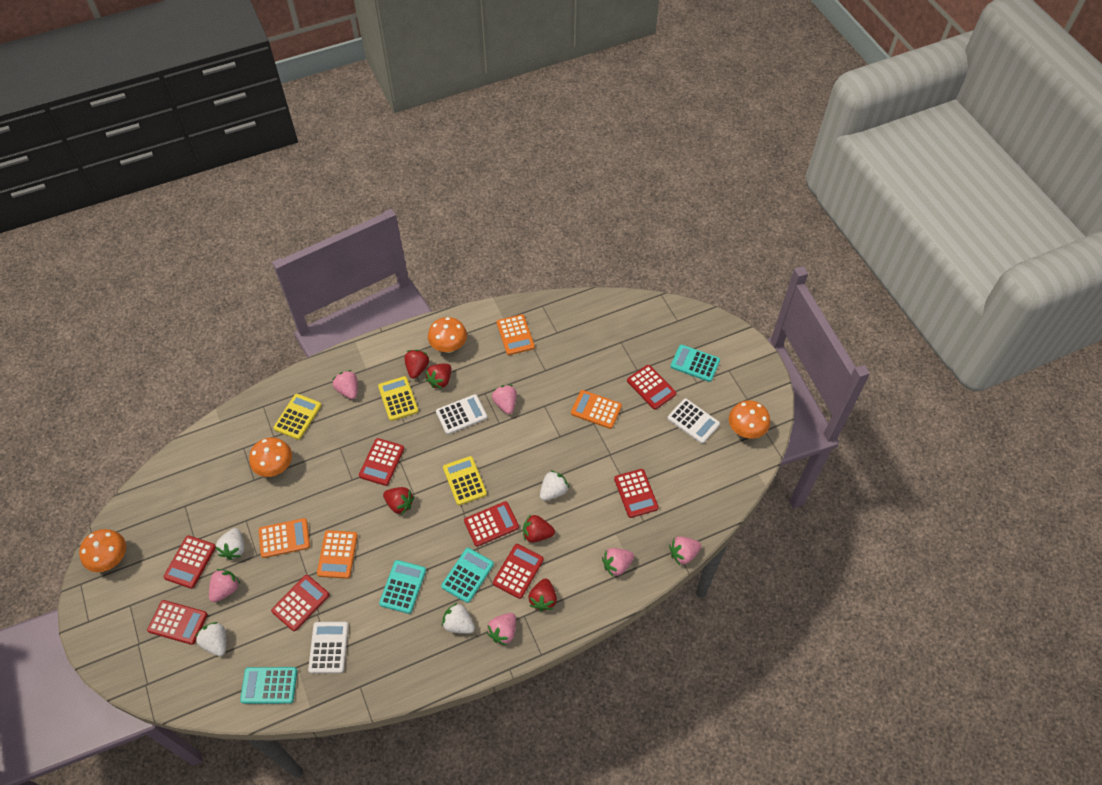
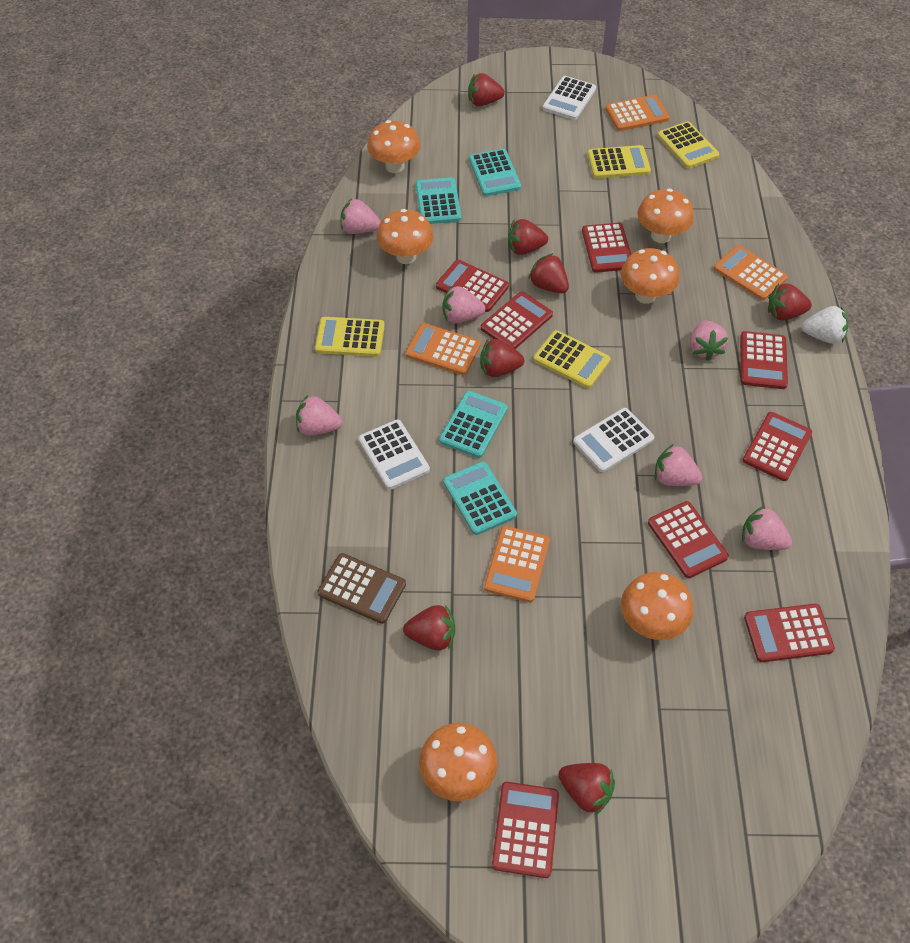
brown calculator: 0 -> 1
orange mushroom: 4 -> 6
red strawberry: 5 -> 7
white strawberry: 4 -> 1
yellow calculator: 3 -> 4

